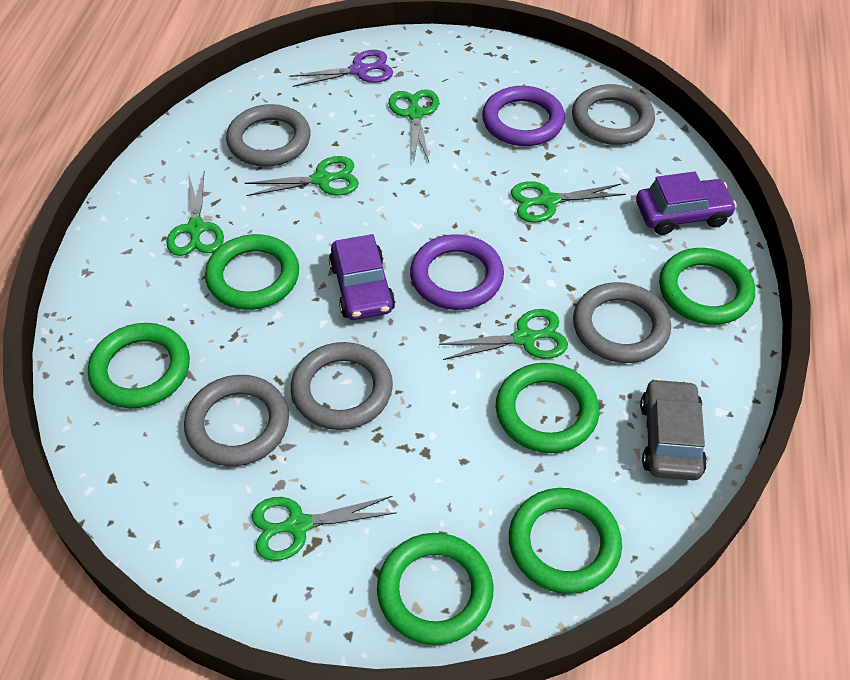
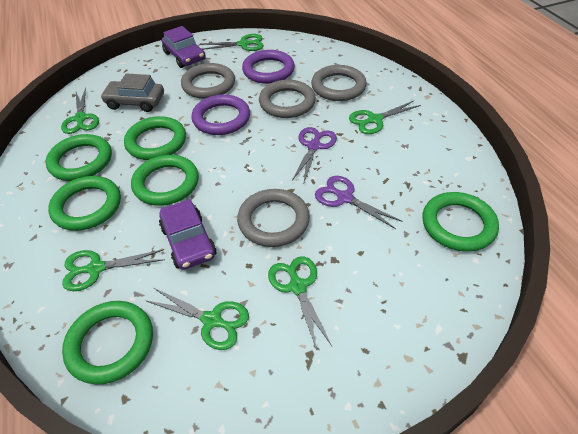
grey ring: 5 -> 4
purple scissors: 1 -> 2

